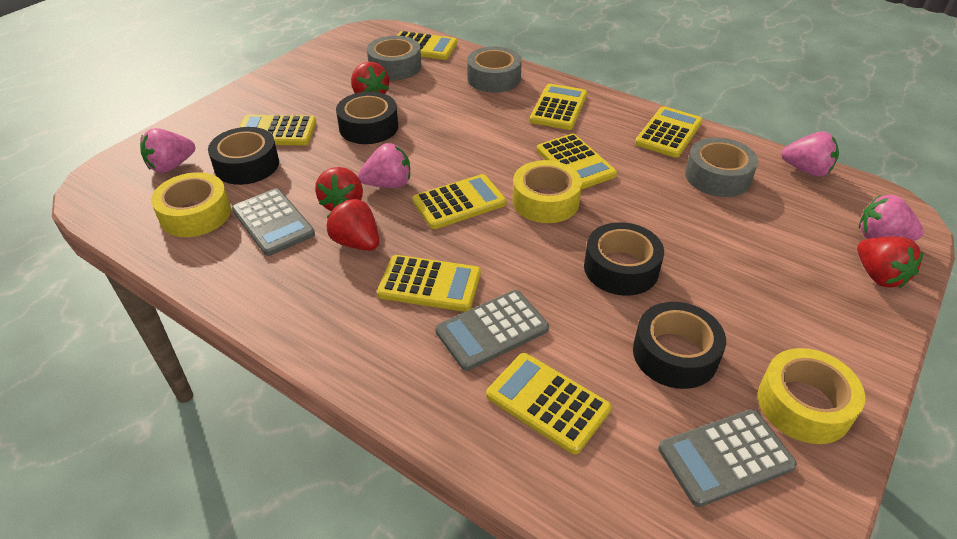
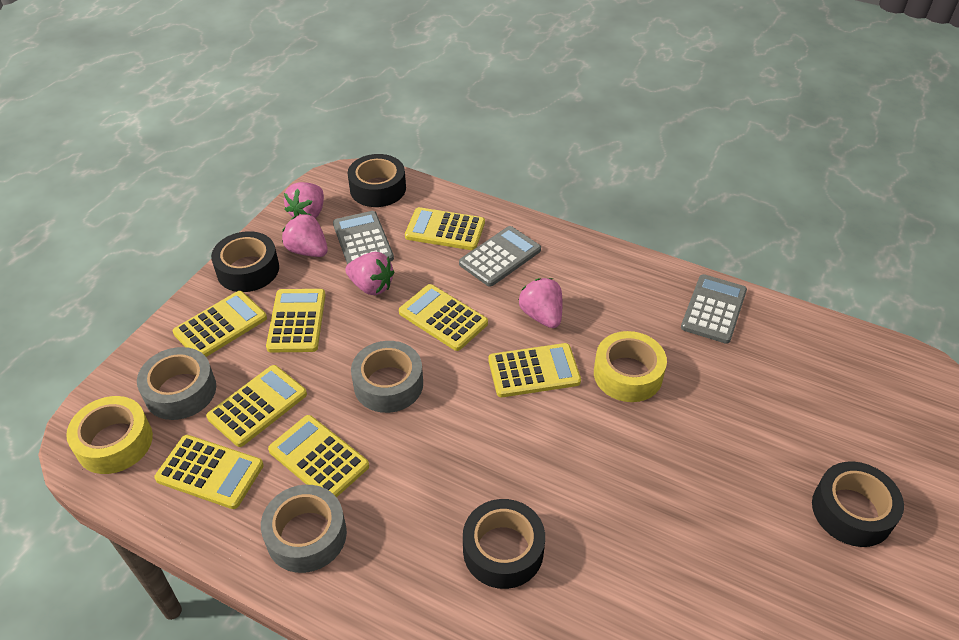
red strawberry: 4 -> 0
yellow tape: 3 -> 2

